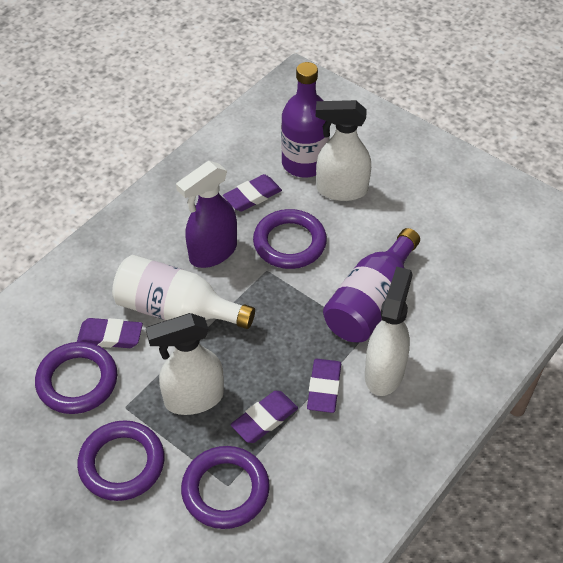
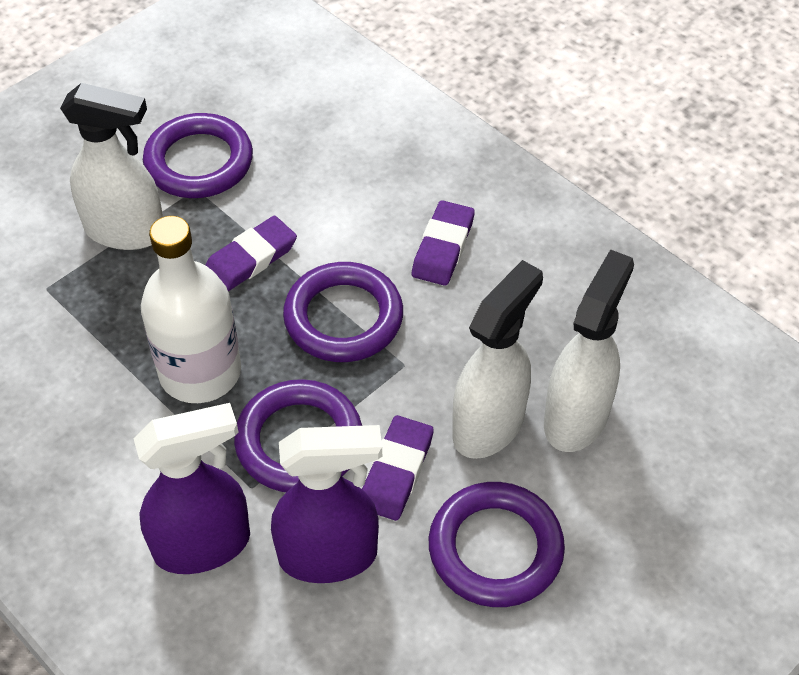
purple bottle: 2 -> 0
purple eraser: 4 -> 3
purple spray bottle: 1 -> 2

